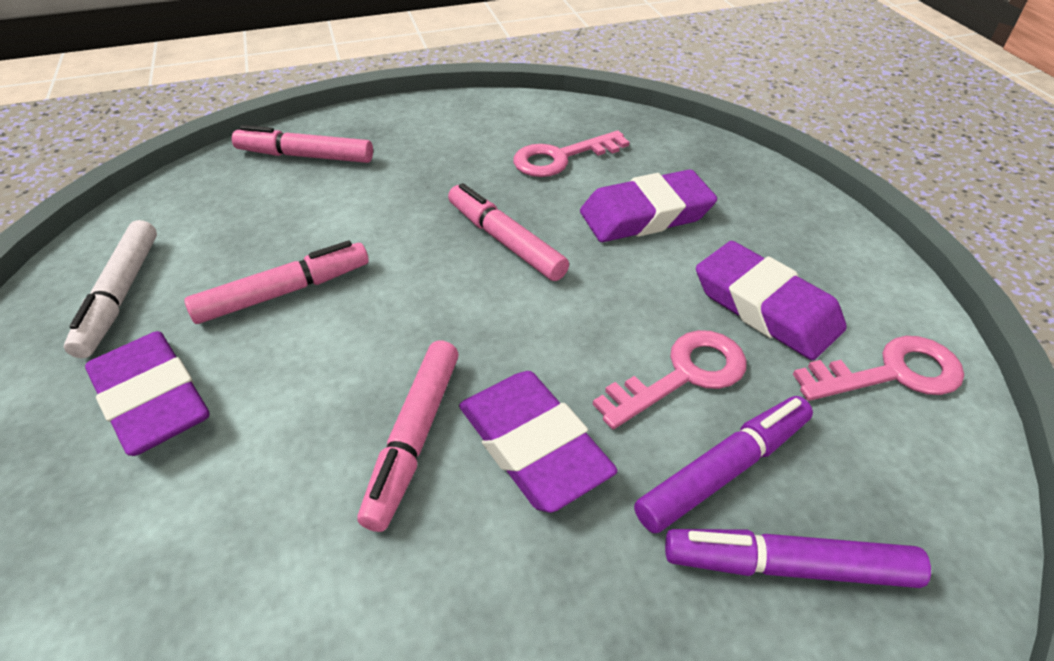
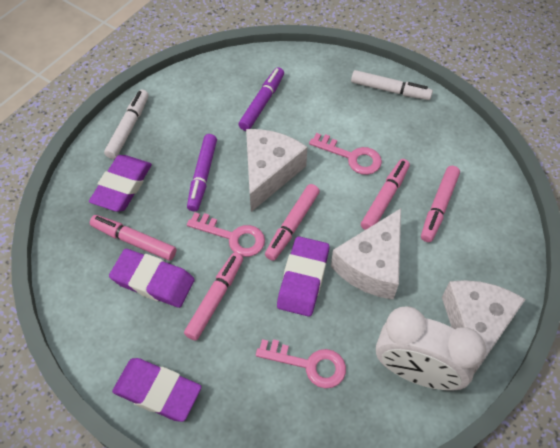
pink marker: 4 -> 5
white cheese: 0 -> 3
white clock: 0 -> 1
white marker: 1 -> 2

